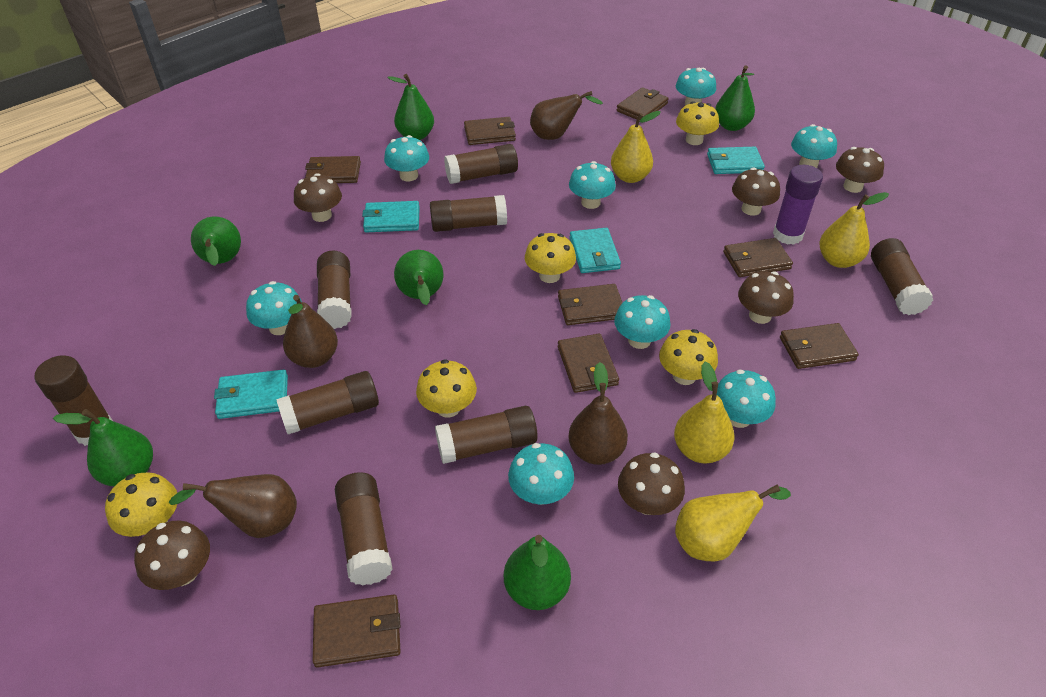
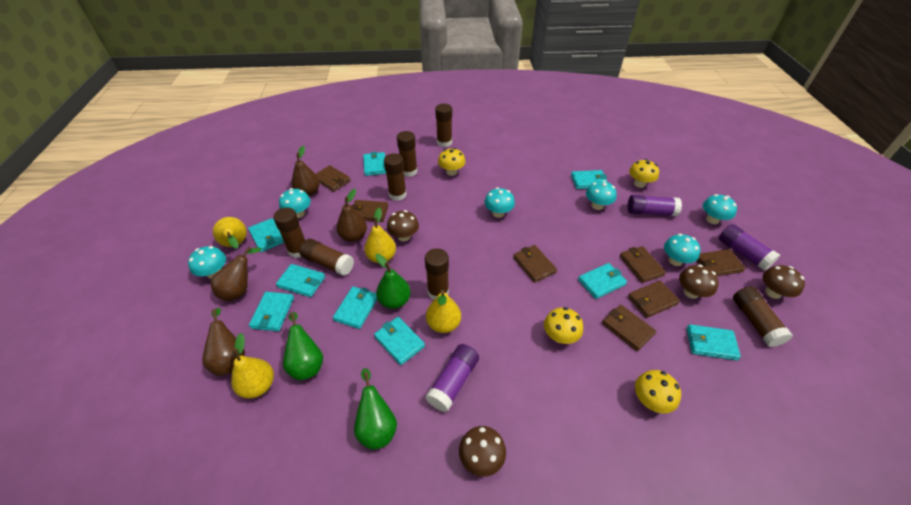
brown glue stick: 8 -> 7
brown mushroom: 6 -> 4
brown wallet: 8 -> 7
green pear: 6 -> 3
purple glue stick: 1 -> 3
turquoise mushroom: 8 -> 6
turquoise wallet: 4 -> 9
yellow mushroom: 5 -> 4

